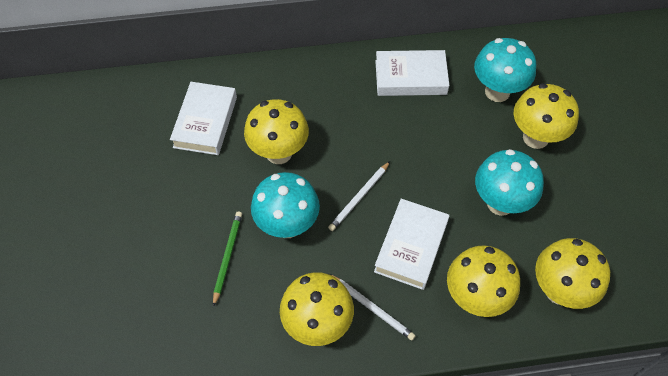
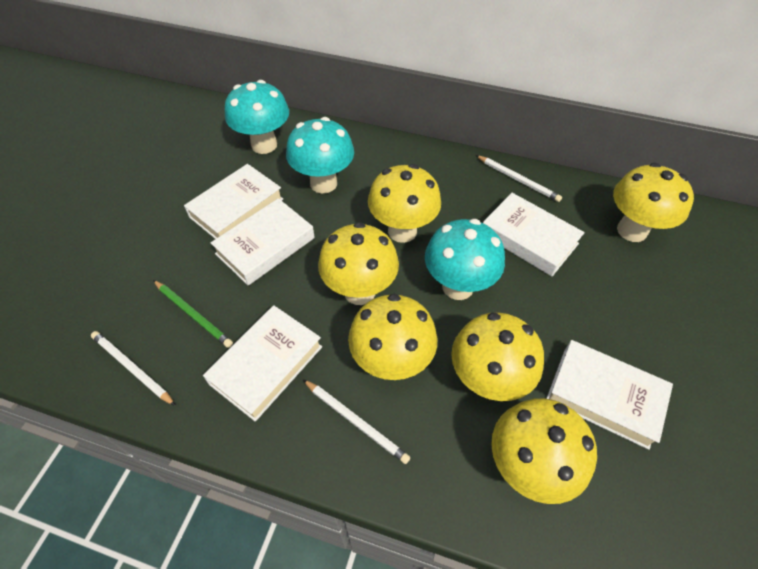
white book: 3 -> 5
white pencil: 2 -> 3
yellow mushroom: 5 -> 6

